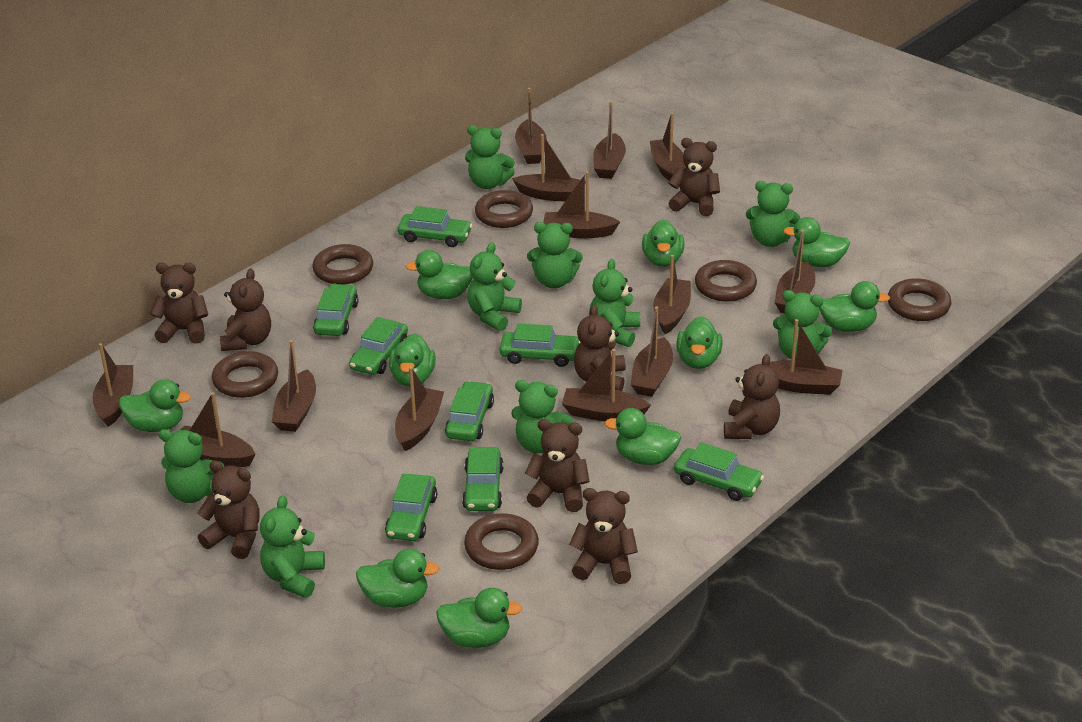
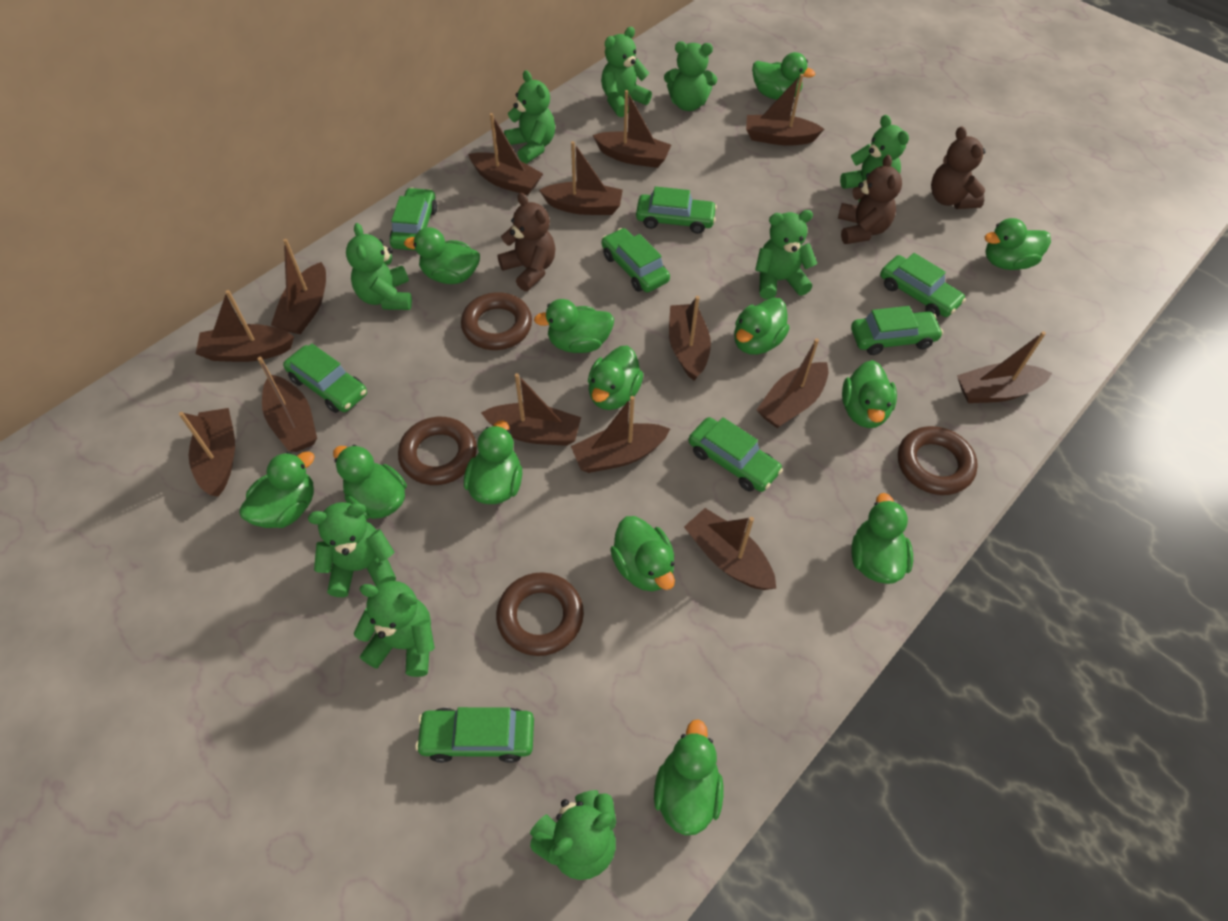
brown ring: 6 -> 4
brown teddy bear: 8 -> 3
green duck: 10 -> 13

